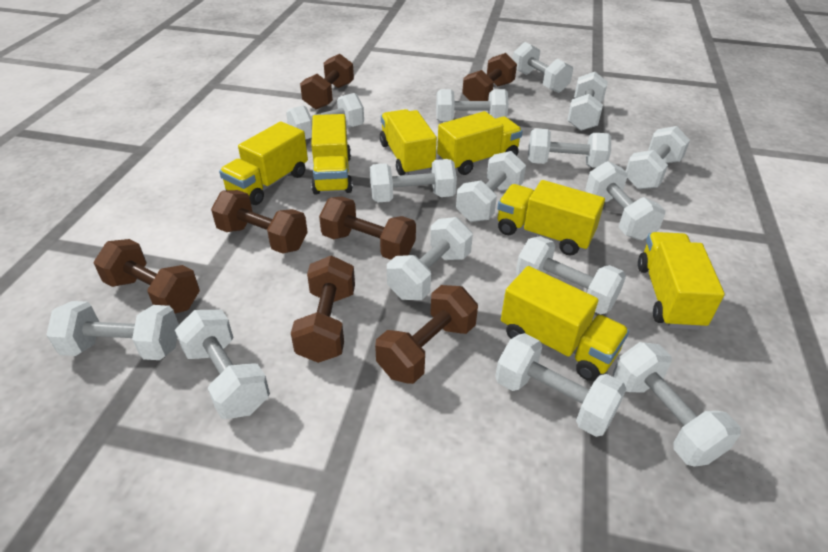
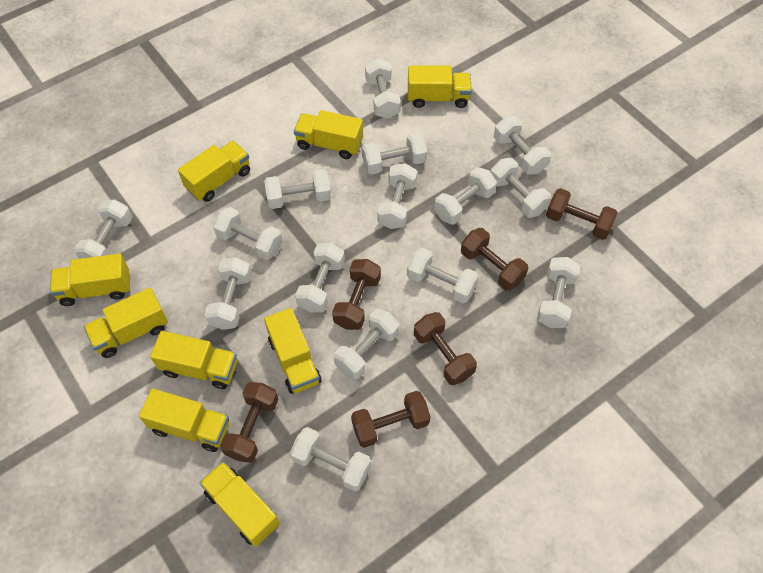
brown dumbbell: 7 -> 6
yellow truck: 7 -> 9

